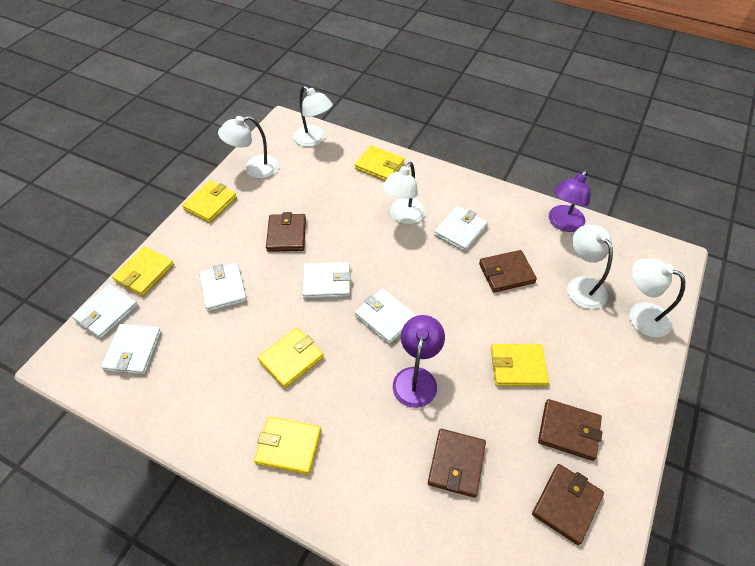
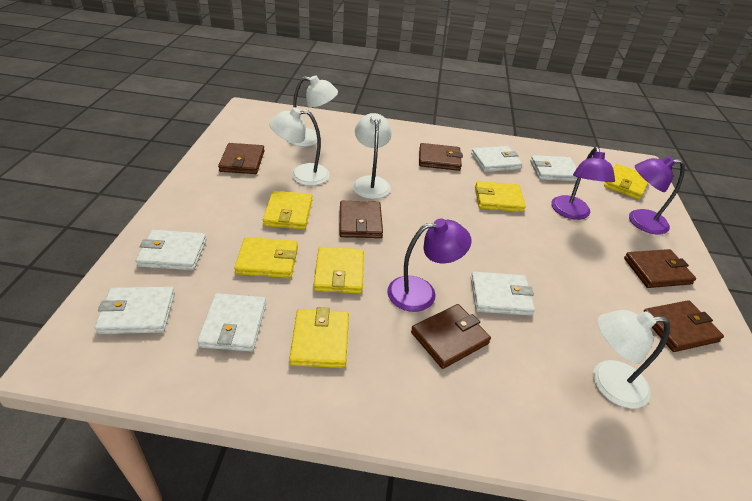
brown wallet: 5 -> 6
purple lamp: 2 -> 3
white lamp: 5 -> 4

